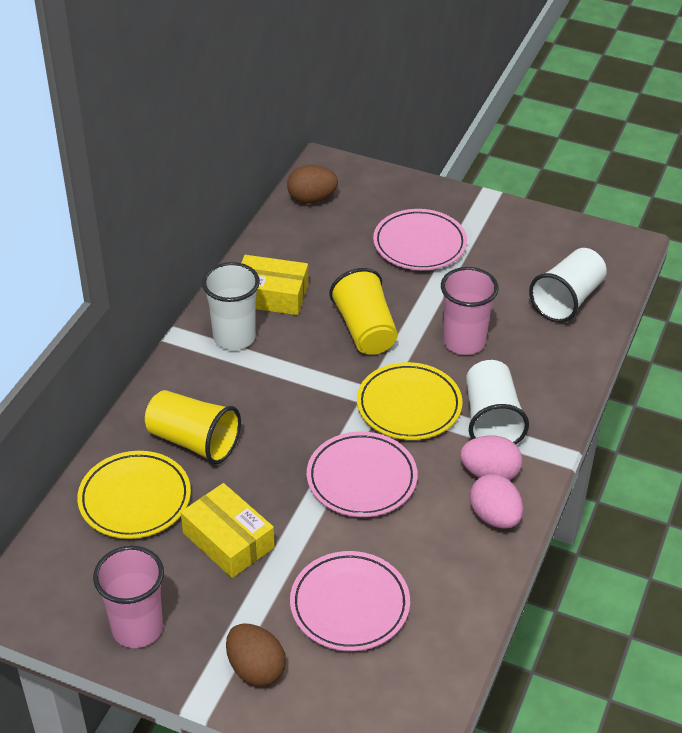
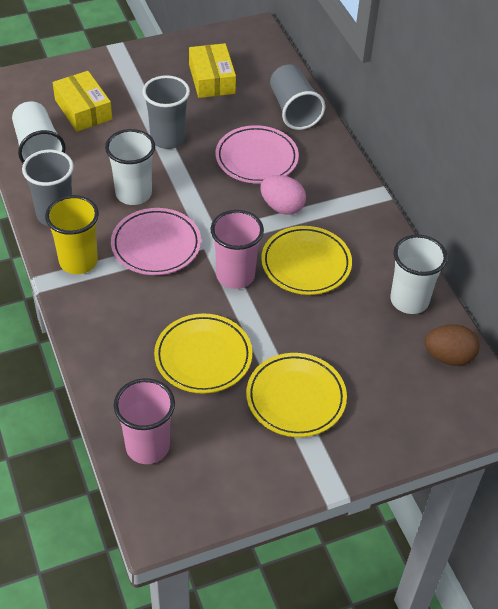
brown egg: 2 -> 1
grey cup: 0 -> 3
pink egg: 2 -> 1
pink plate: 3 -> 2
yellow cup: 2 -> 1
yellow plate: 2 -> 3

